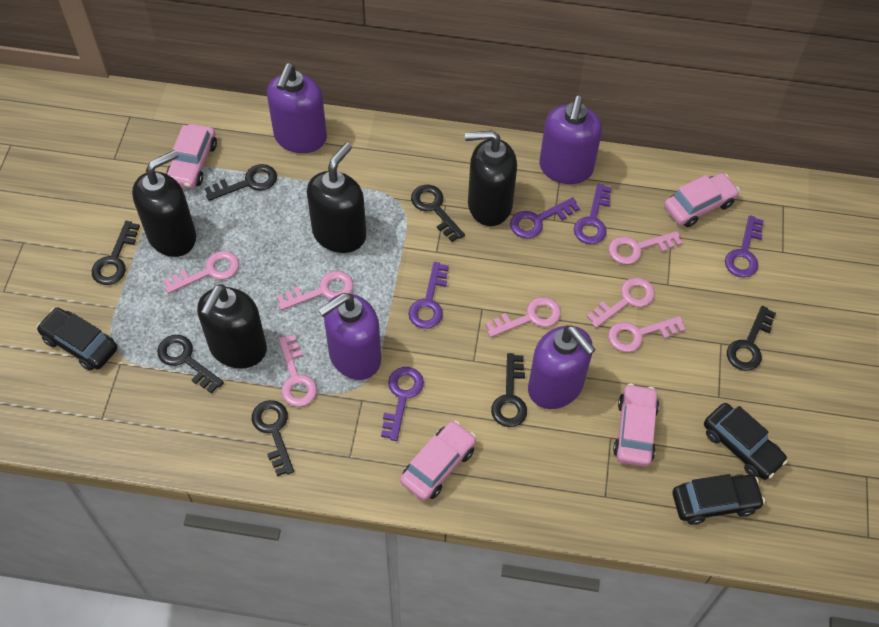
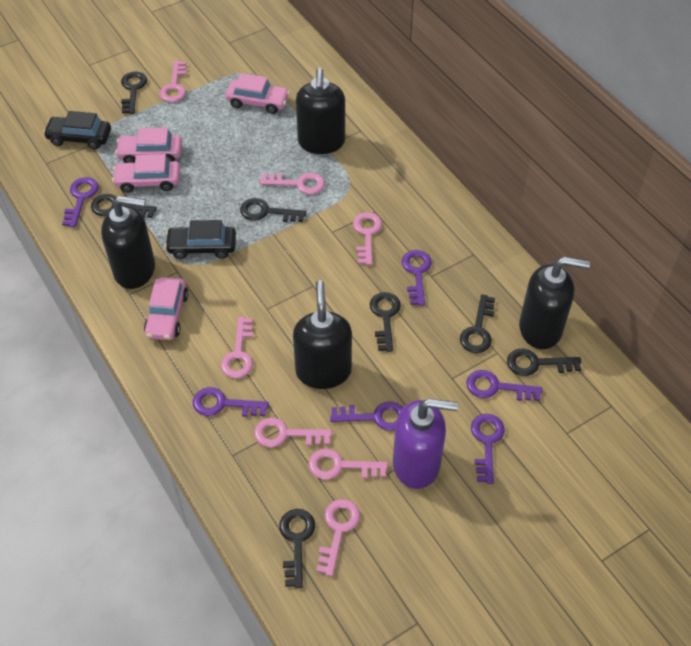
black car: 3 -> 2
purple key: 5 -> 6
purple soap dispenser: 4 -> 1

